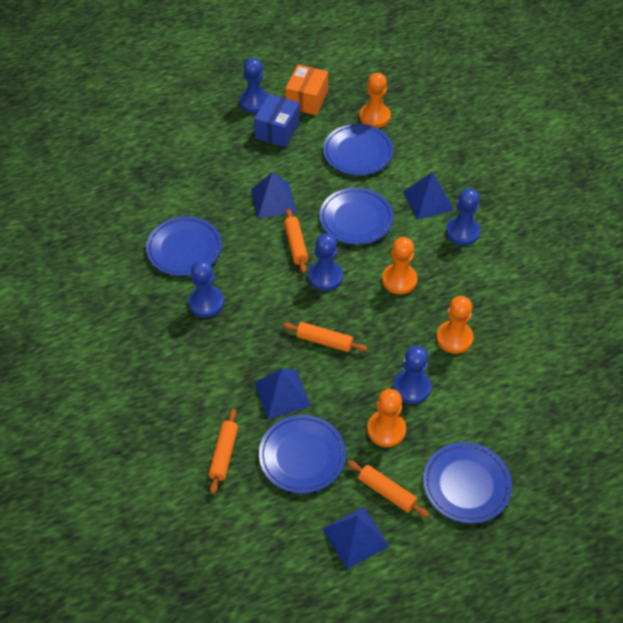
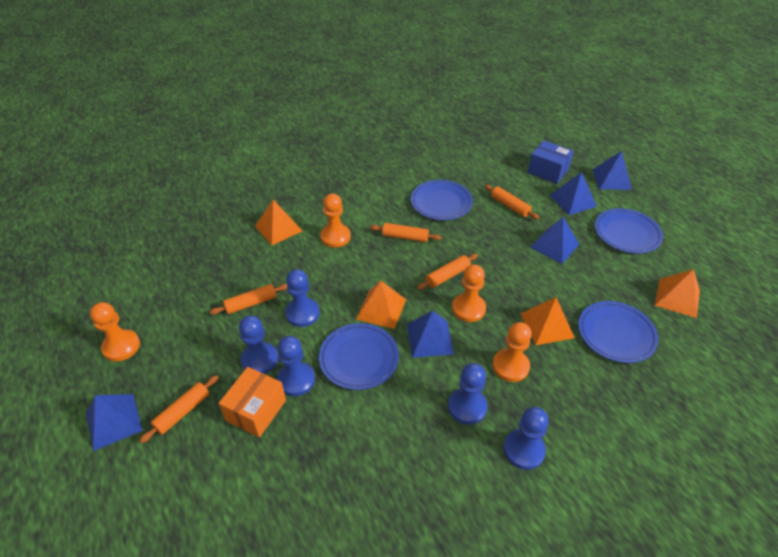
blue plate: 5 -> 4
blue pyramid: 4 -> 5
orange pyramid: 0 -> 4
orange rolling pin: 4 -> 5

